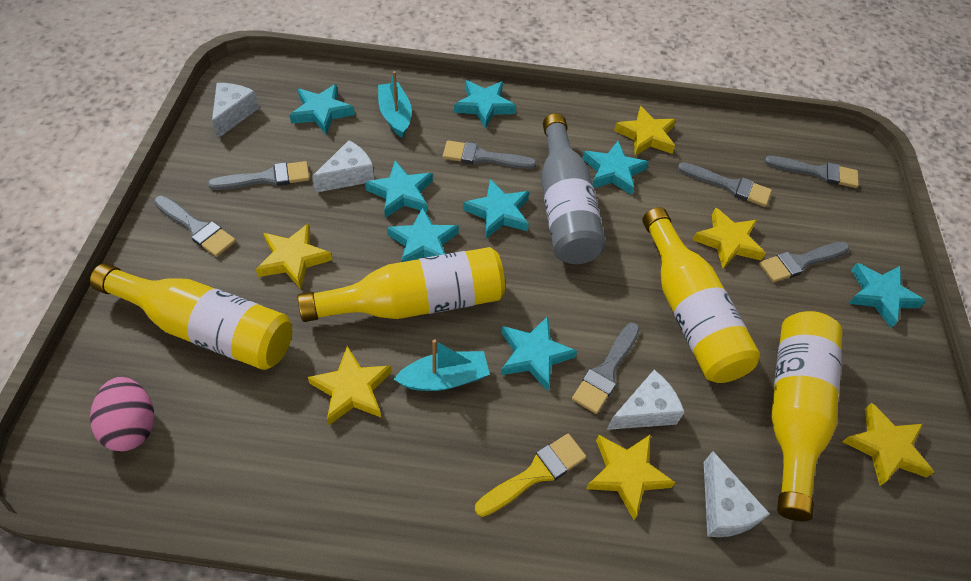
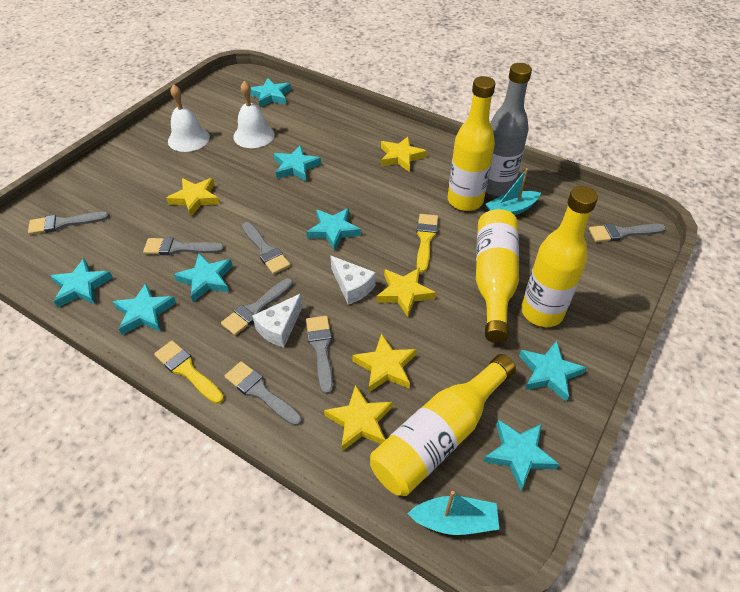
pink egg: 1 -> 0
white bell: 0 -> 2
white cheese: 4 -> 2
yellow brush: 1 -> 2
yellow star: 6 -> 5

